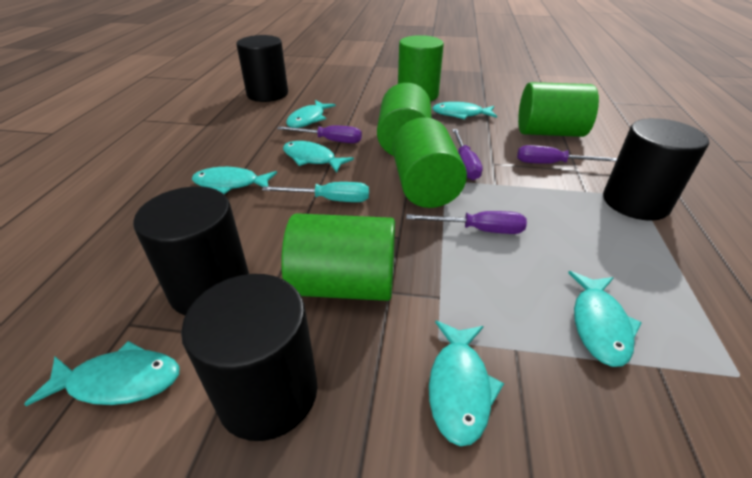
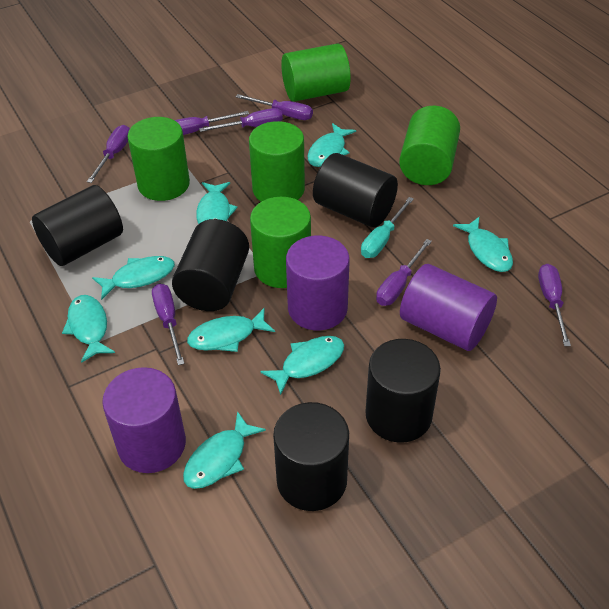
black cylinder: 4 -> 5
purple cylinder: 0 -> 3
purple screwdriver: 4 -> 7
turquoise fish: 7 -> 8

